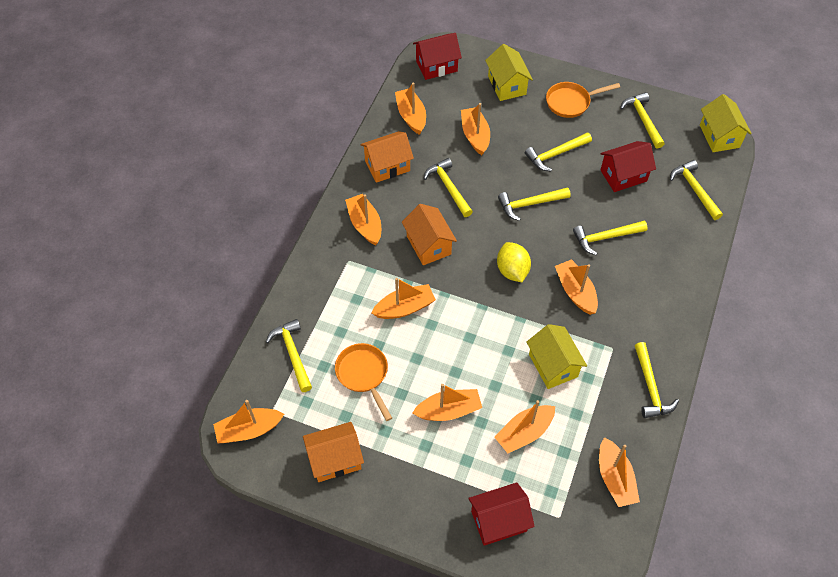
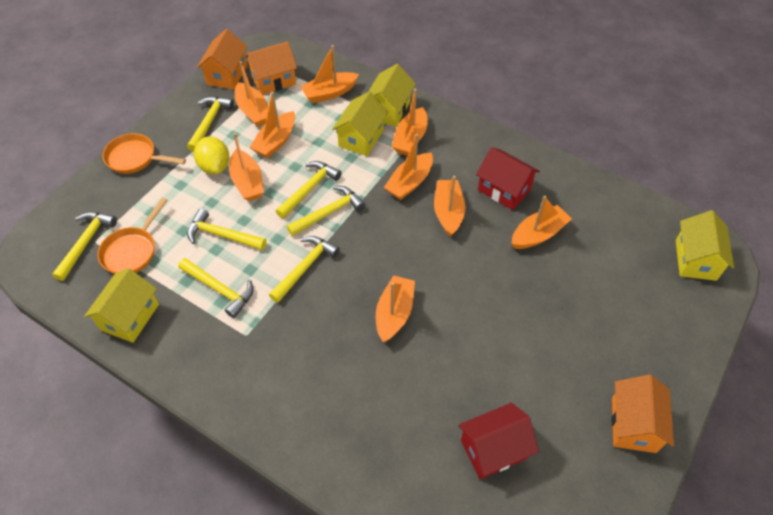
red house: 3 -> 2
yellow hammer: 8 -> 7
yellow house: 3 -> 4

